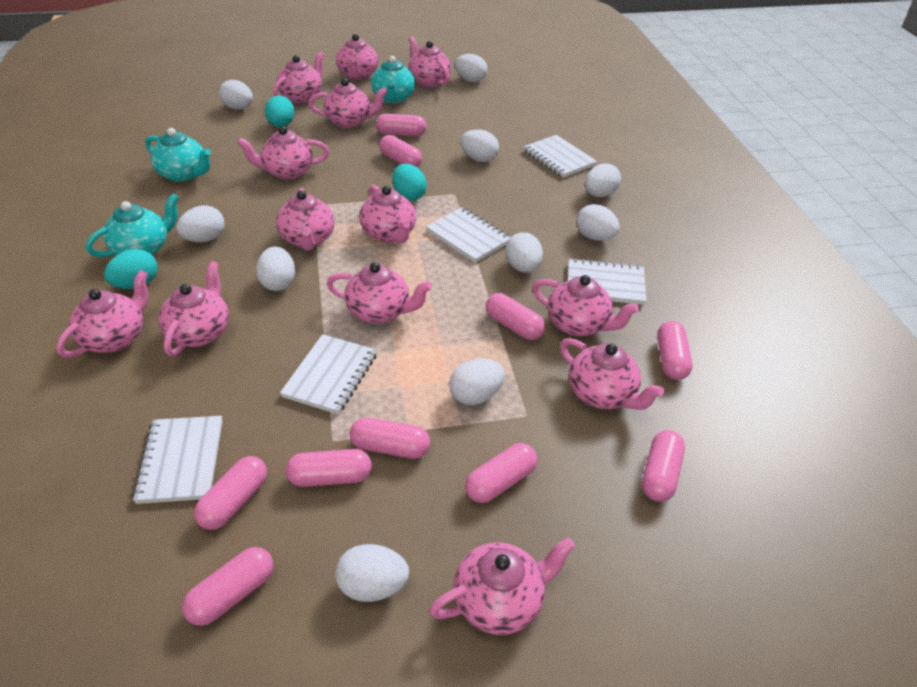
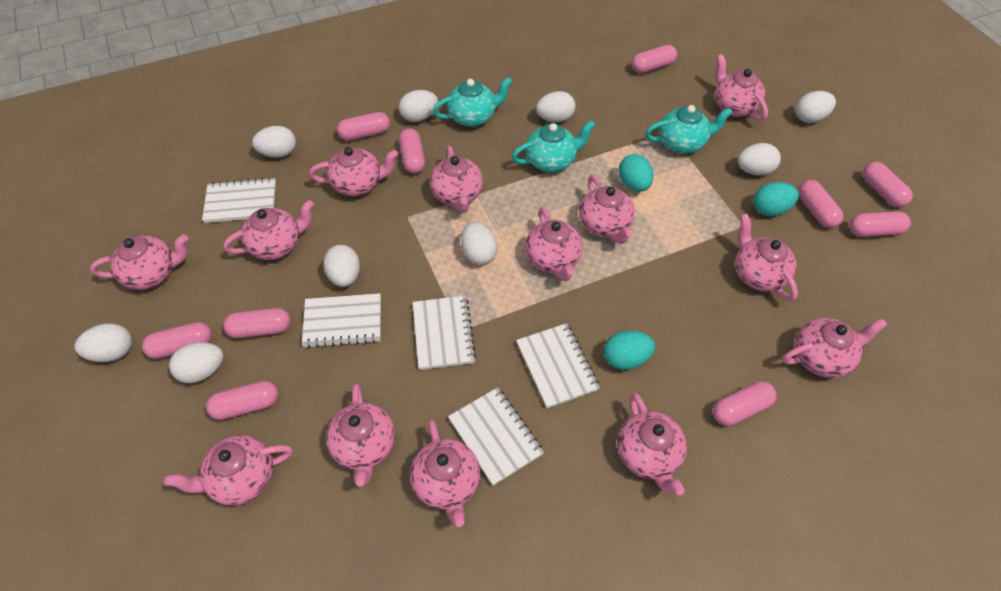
white egg: 10 -> 9

